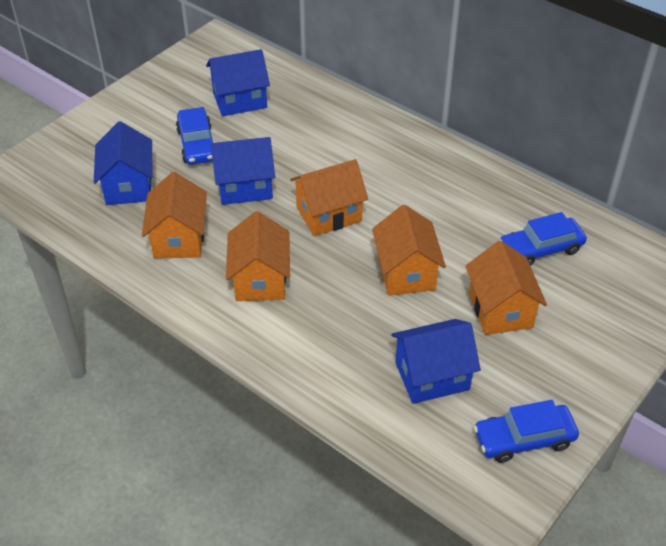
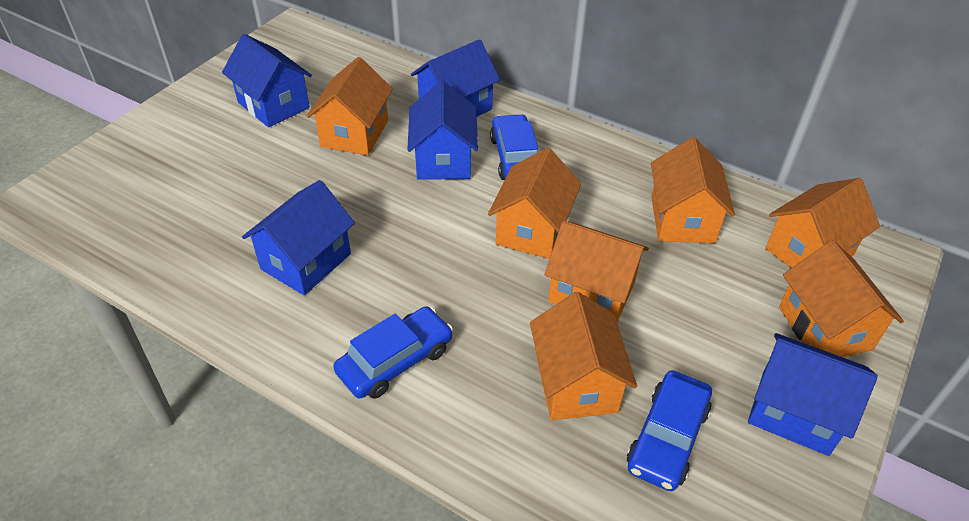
blue house: 4 -> 5
orange house: 5 -> 7

